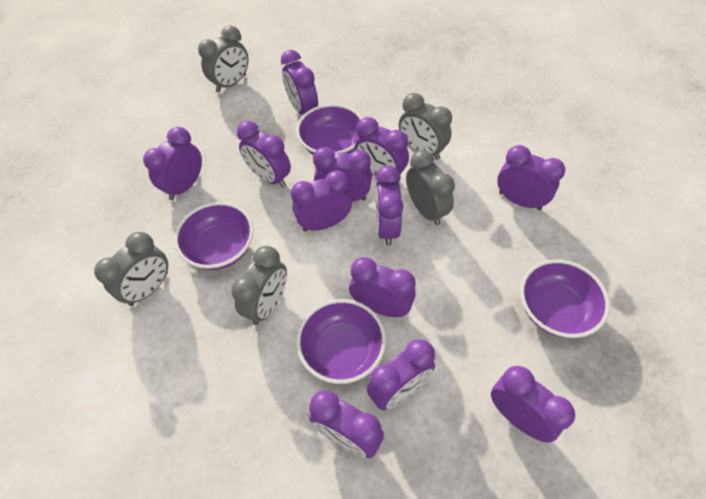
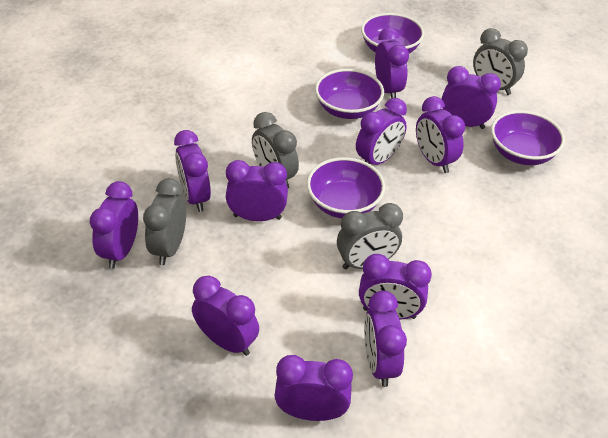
grey clock: 5 -> 4
purple clock: 12 -> 11

